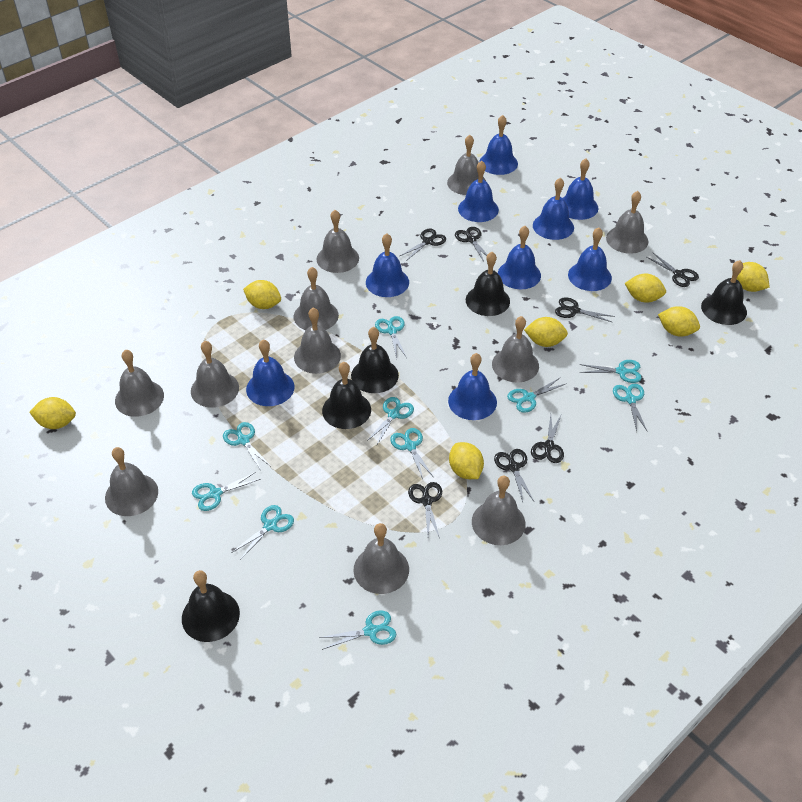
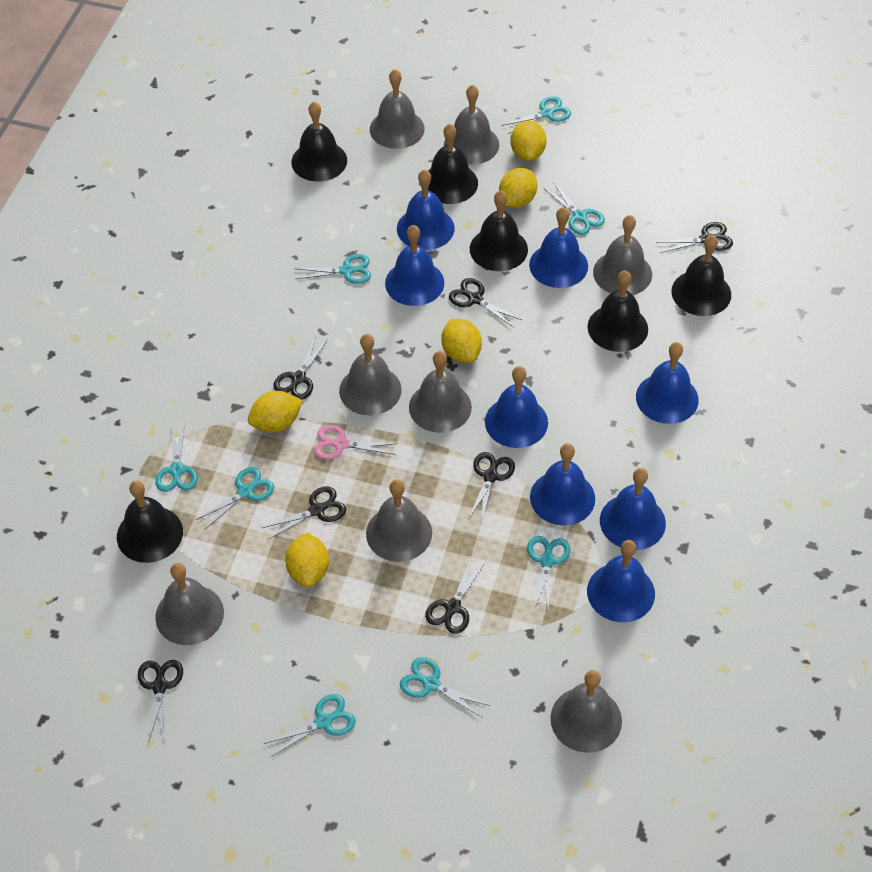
black bell: 5 -> 6
blue bell: 9 -> 8
grey bell: 11 -> 8
pink scissors: 0 -> 1
turquoise scissors: 10 -> 8
yellow lemon: 7 -> 5

